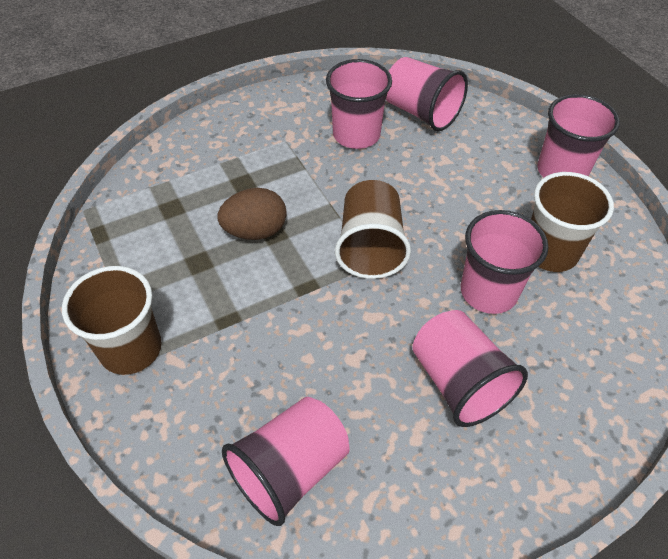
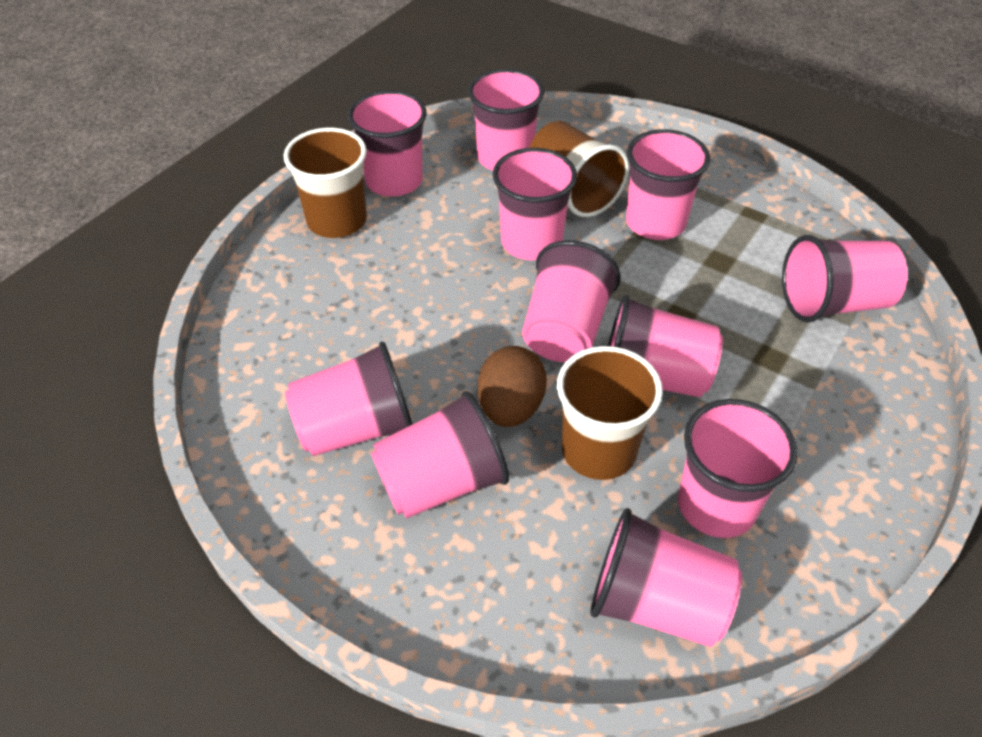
pink cup: 6 -> 11

